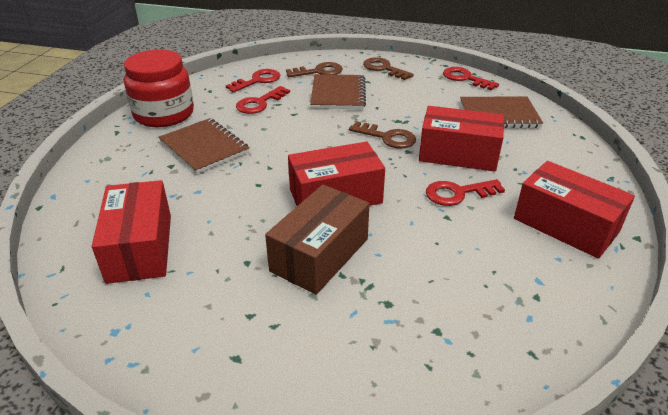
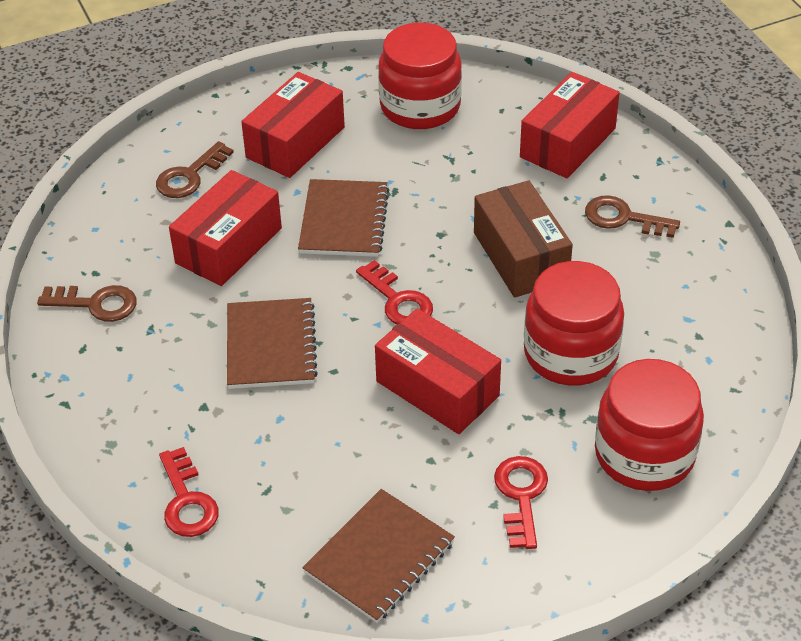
red jar: 1 -> 3
red key: 4 -> 3

